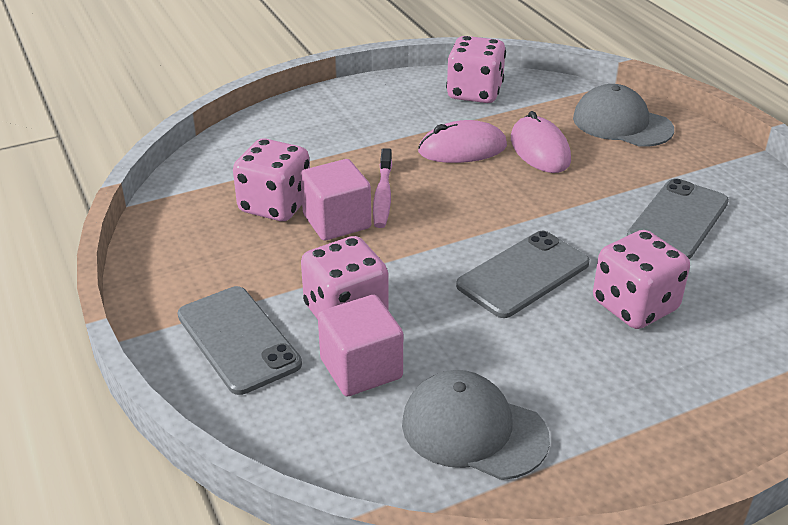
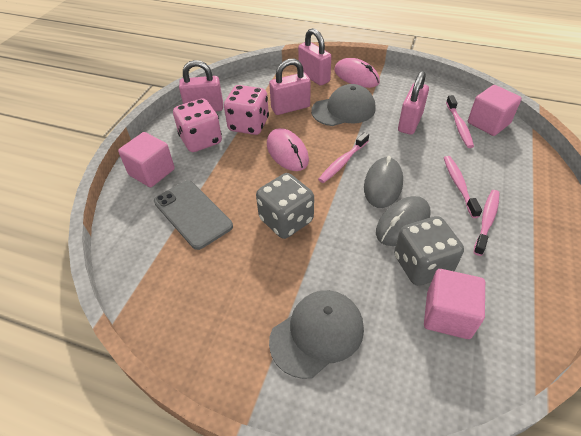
grey dice: 0 -> 2
grey mouse: 0 -> 2
grey phone: 3 -> 1
pink cube: 2 -> 3
pink dice: 4 -> 2
pink padlock: 0 -> 4
pink toothbrush: 1 -> 4

